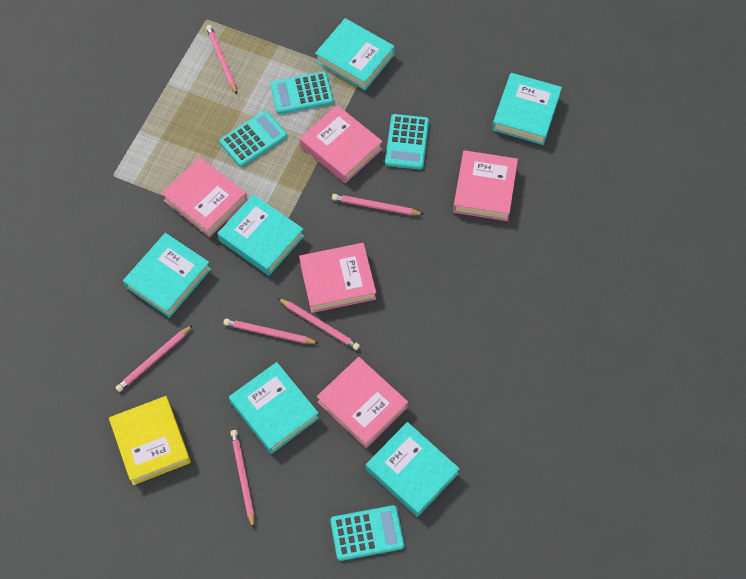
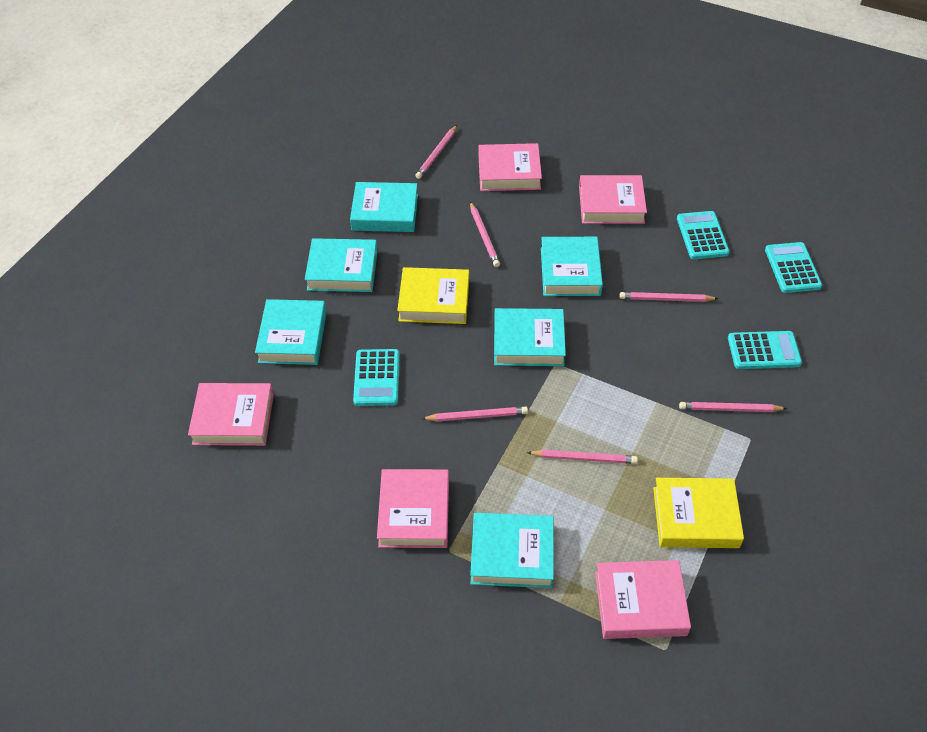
yellow book: 1 -> 2

